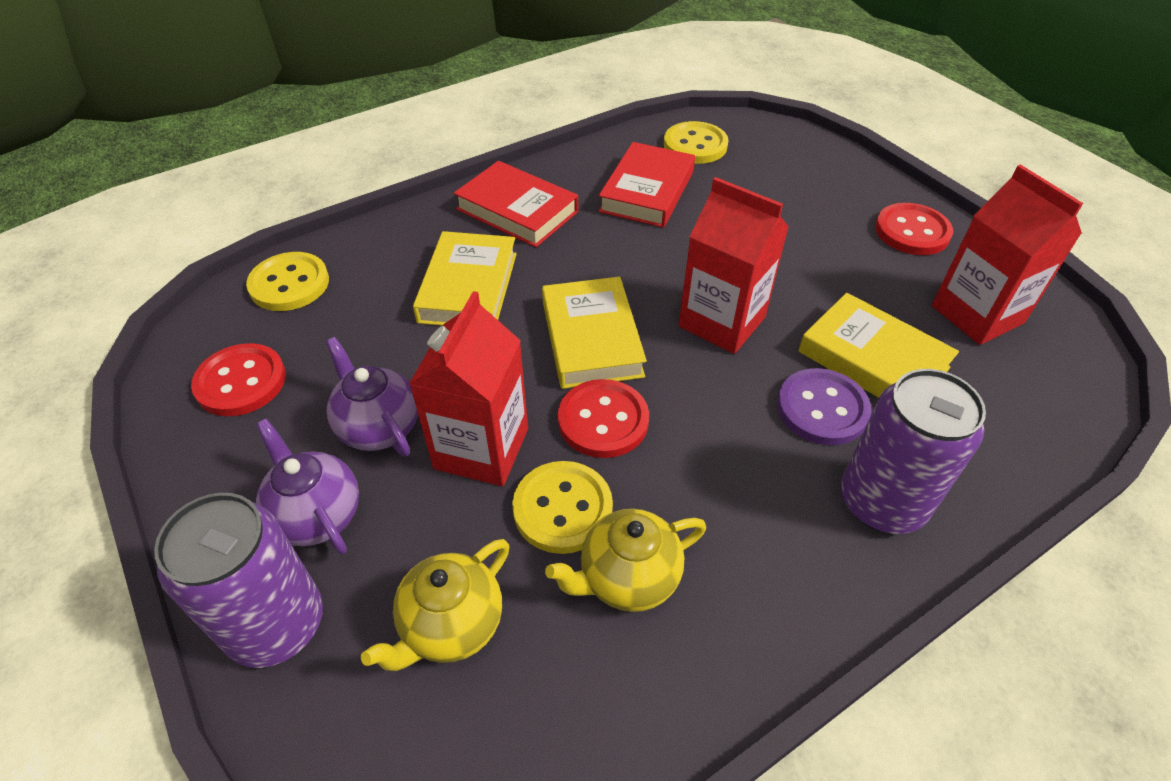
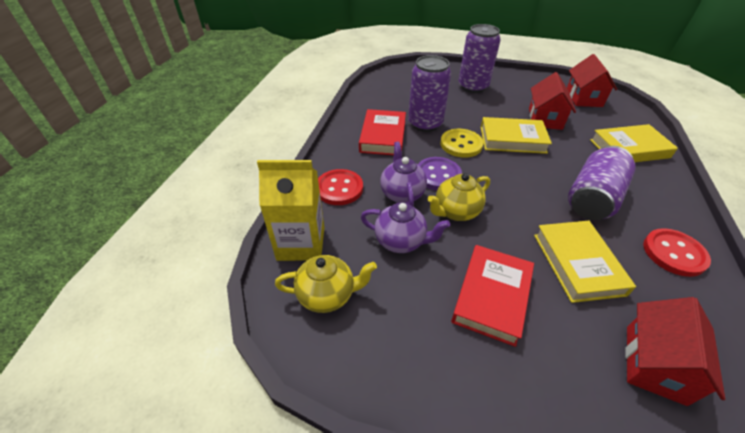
purple can: 2 -> 3
red button: 3 -> 2
red carton: 3 -> 0
red house: 0 -> 3
yellow button: 3 -> 1
yellow carton: 0 -> 1

